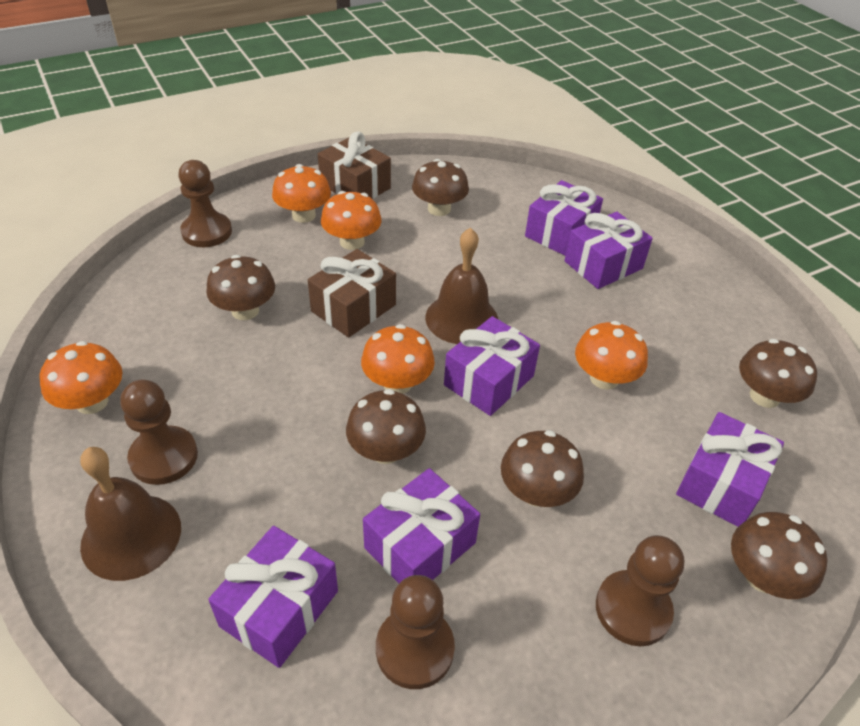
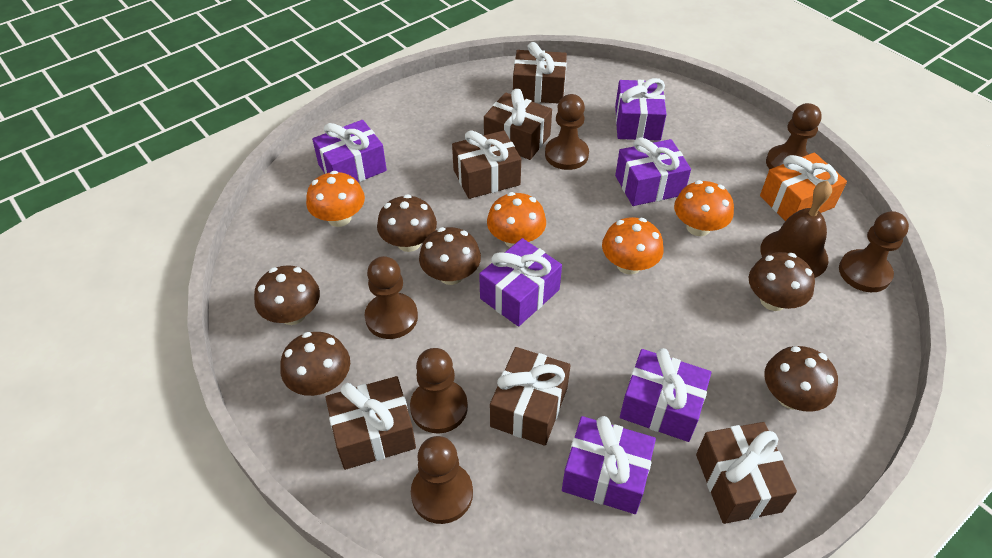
brown bell: 2 -> 1
brown gift: 2 -> 6
brown pawn: 4 -> 6
orange gift: 0 -> 1
orange mushroom: 5 -> 4

